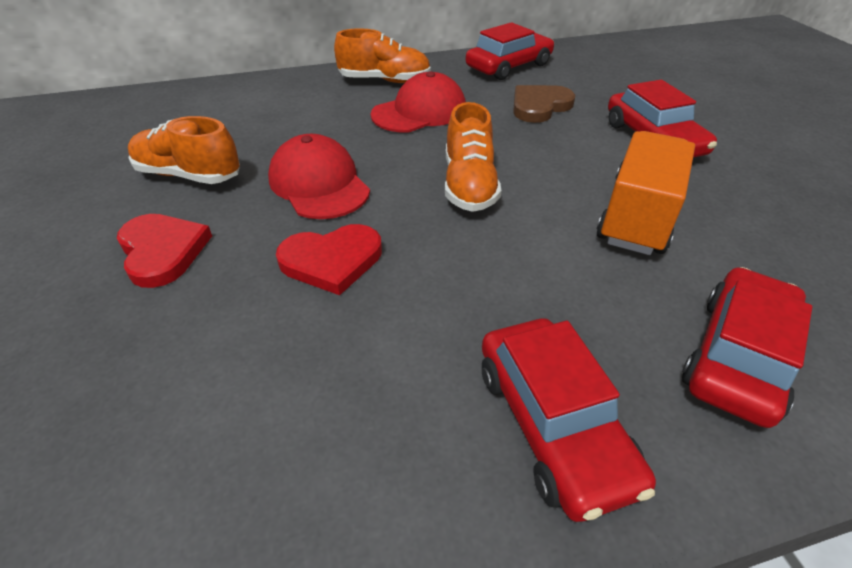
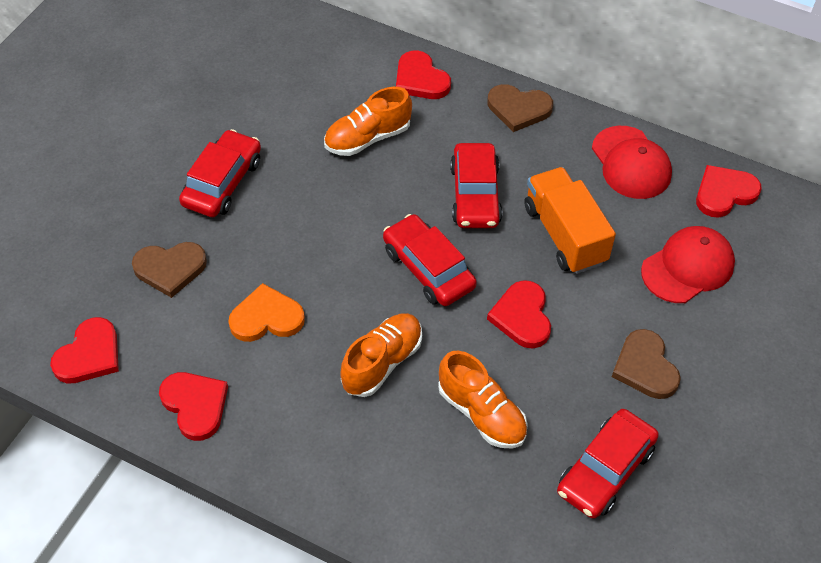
brown heart: 1 -> 3
orange heart: 0 -> 1
red heart: 2 -> 5

